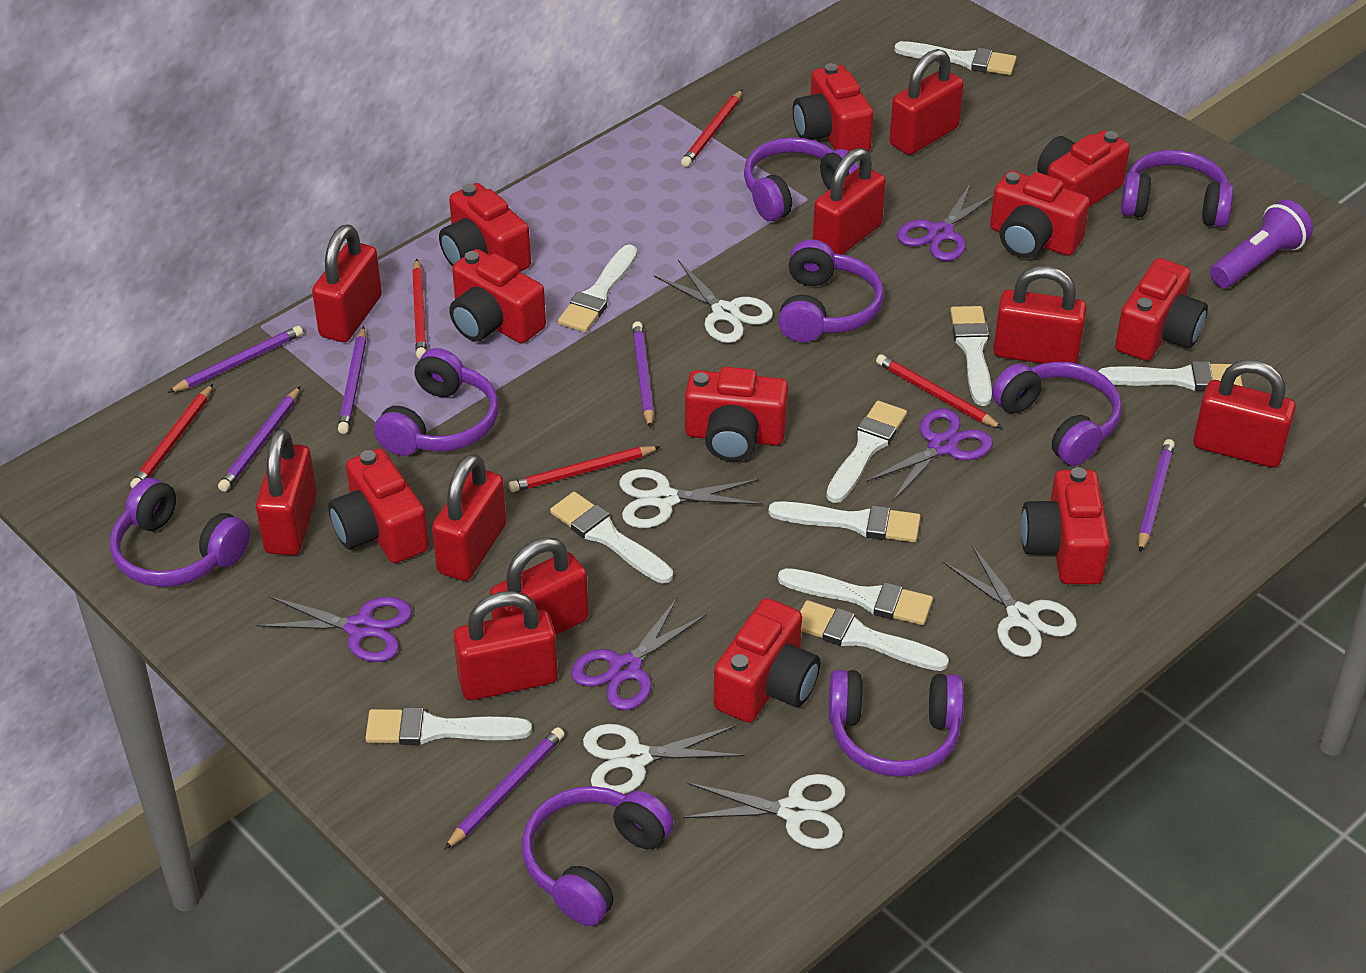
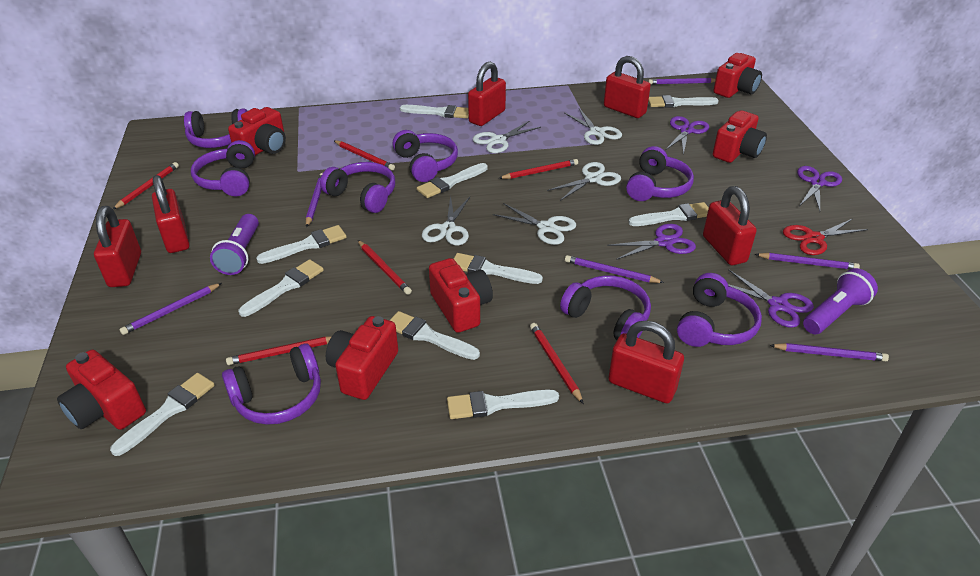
purple flashlight: 1 -> 2
red camera: 10 -> 6
red padlock: 9 -> 6
red pencil: 5 -> 6
red scissors: 0 -> 1

